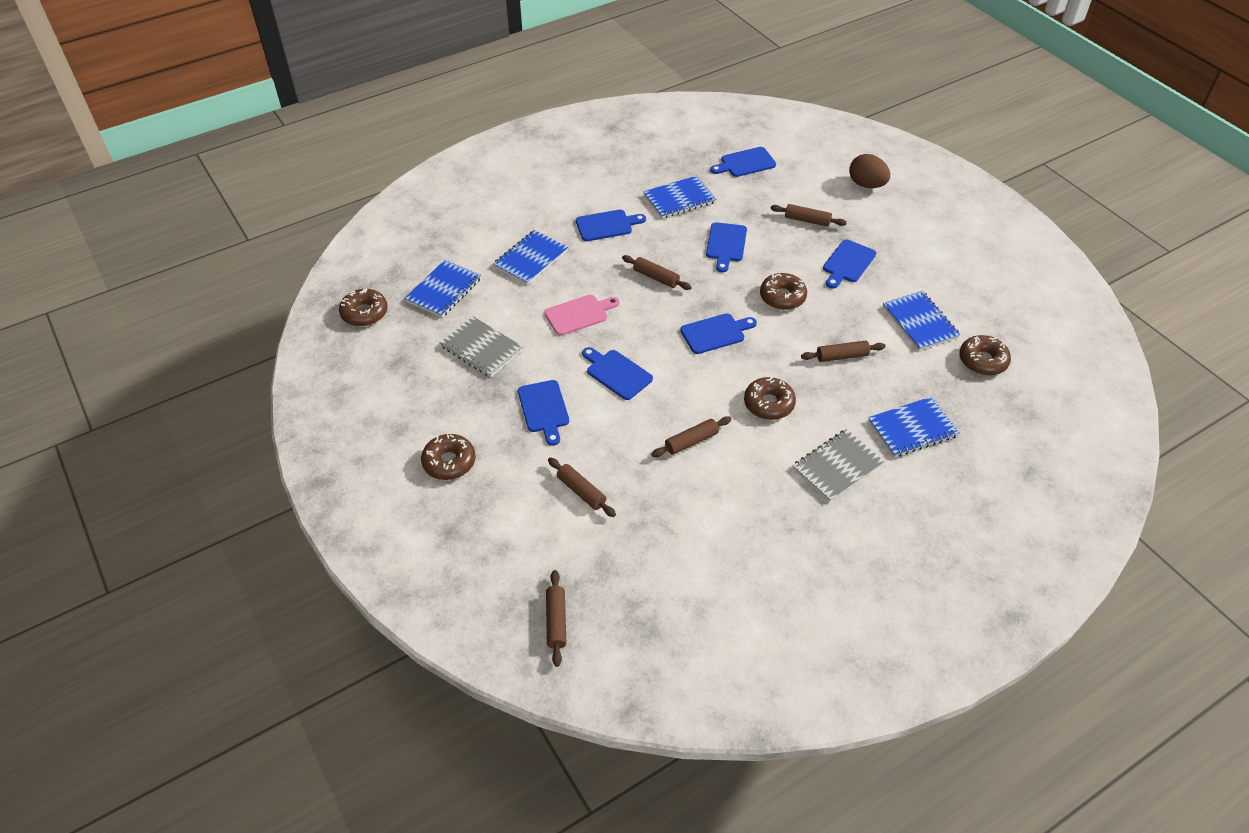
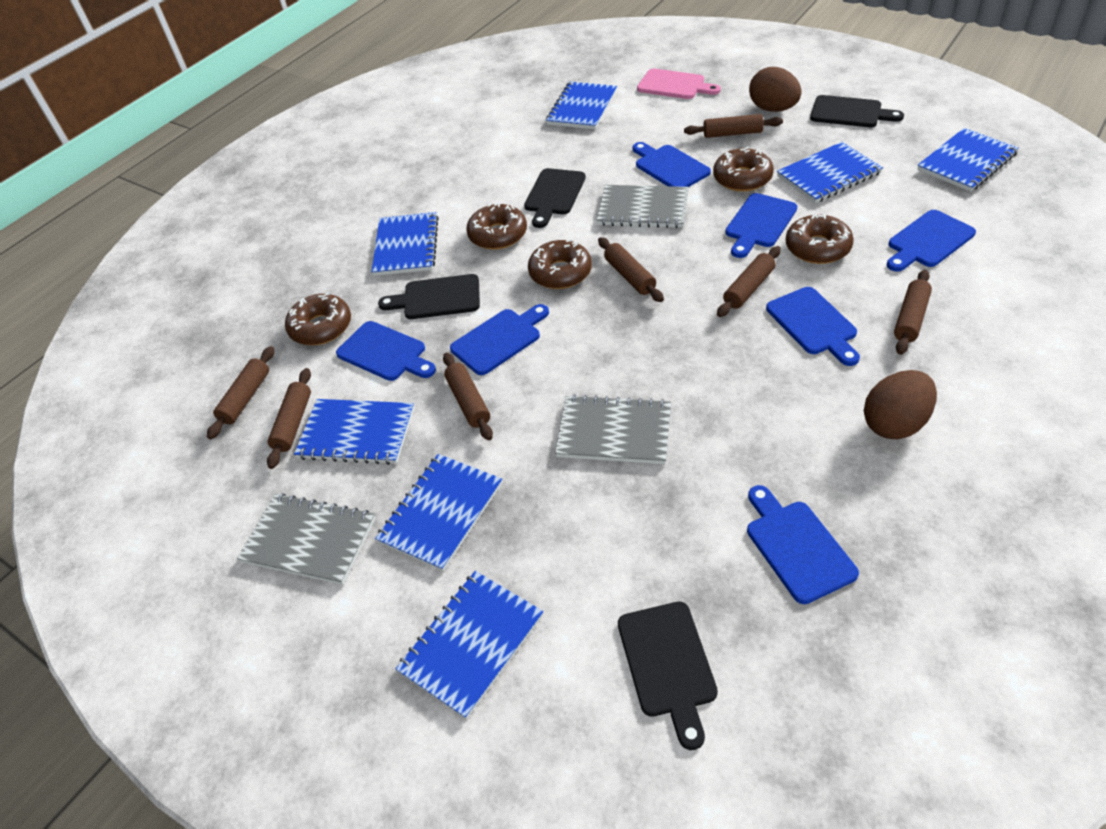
black cutting board: 0 -> 4
blue notebook: 5 -> 7
brown egg: 1 -> 2
brown rolling pin: 6 -> 7
grey notebook: 2 -> 3

